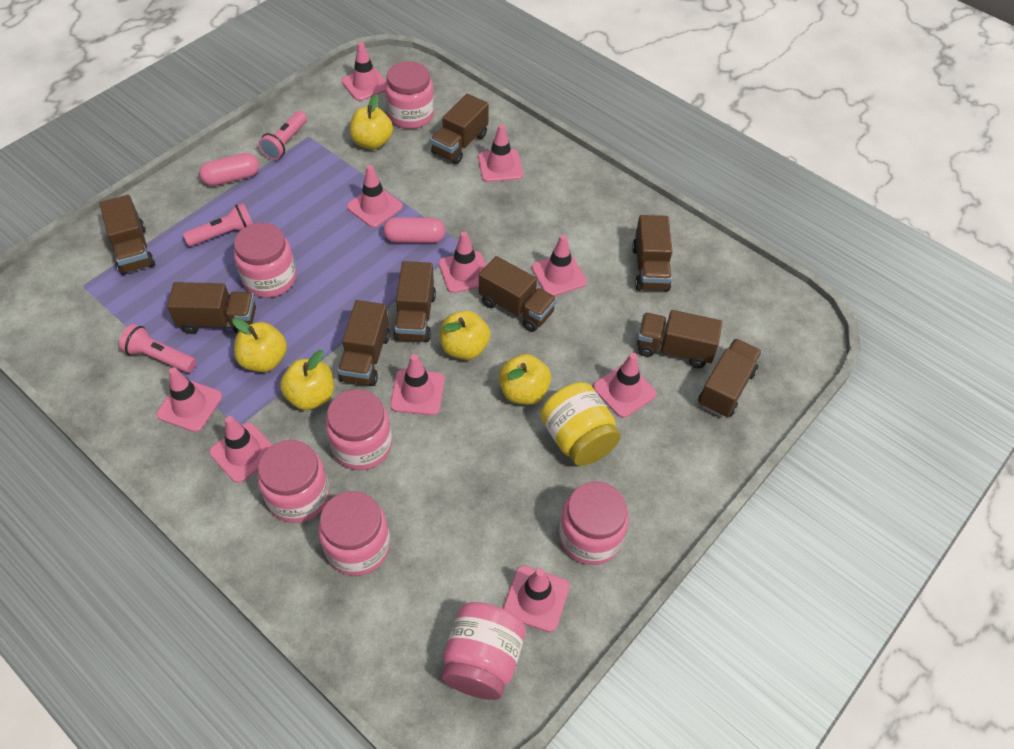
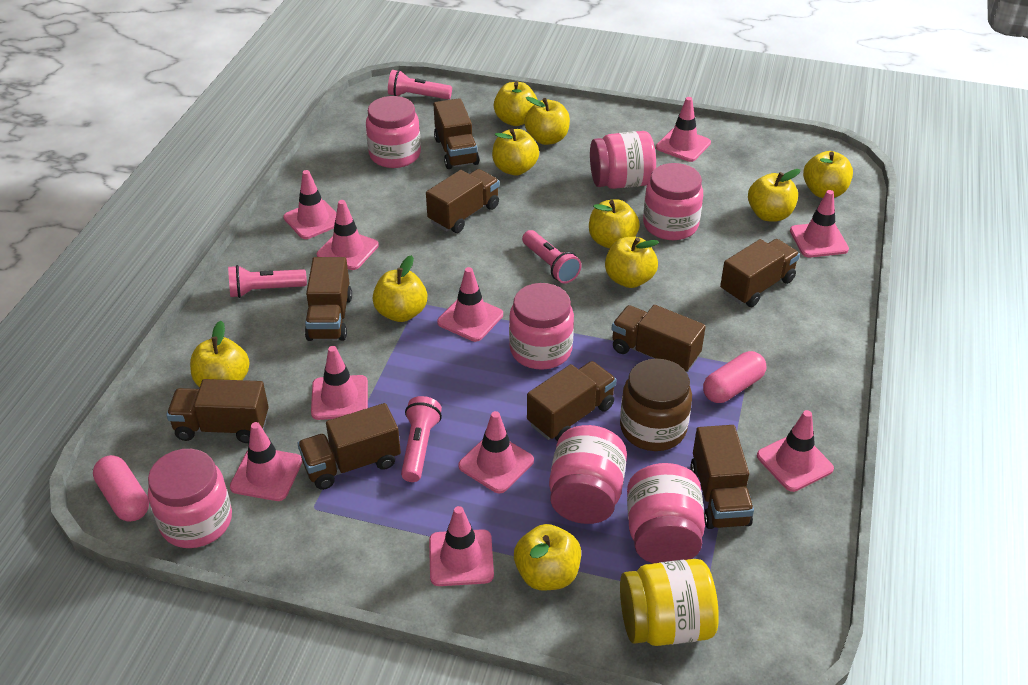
brown jar: 0 -> 1
pink flashlight: 3 -> 4
yellow apple: 5 -> 10

